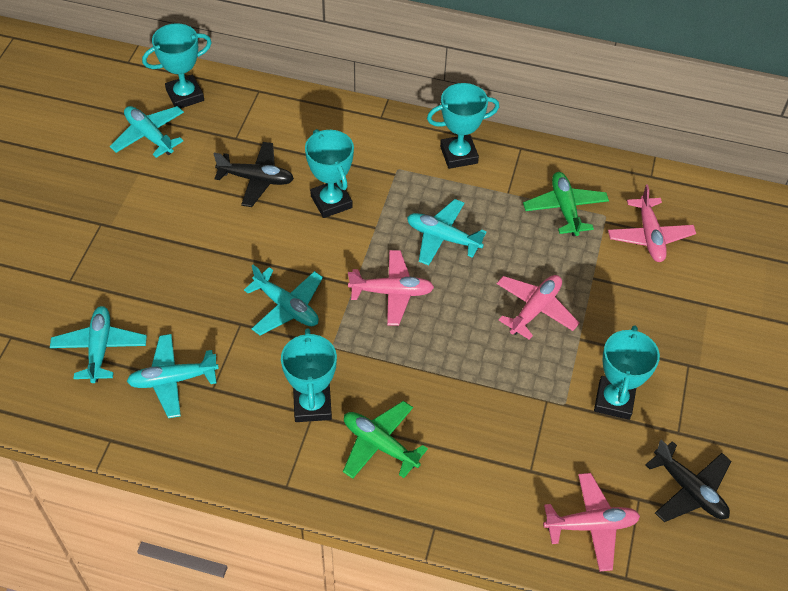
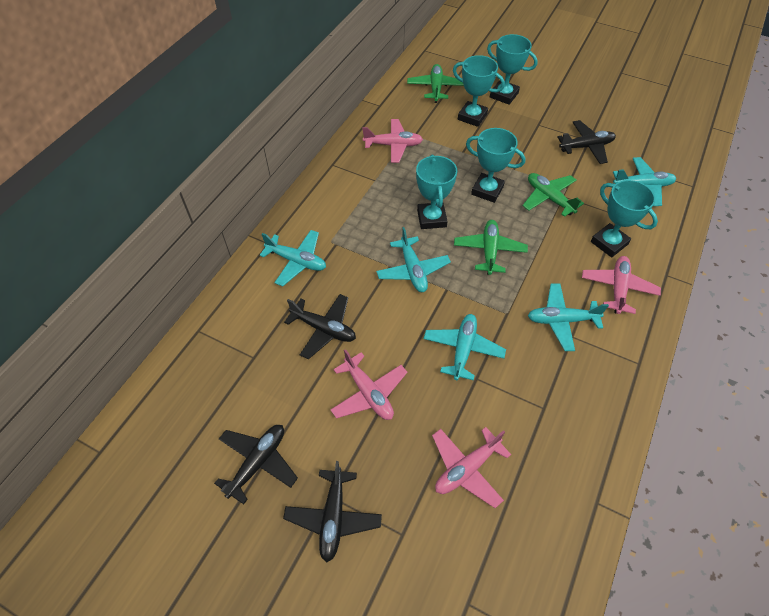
black plane: 2 -> 4
green plane: 2 -> 3

